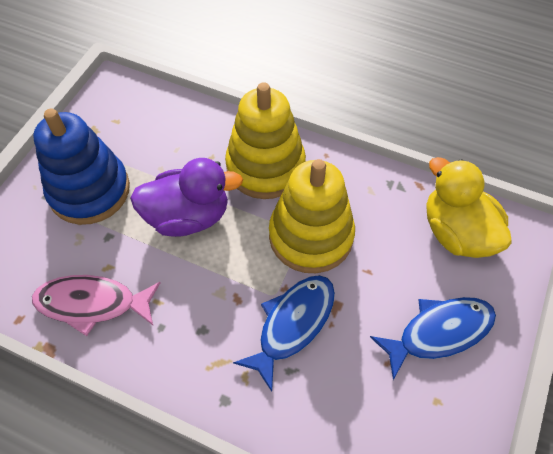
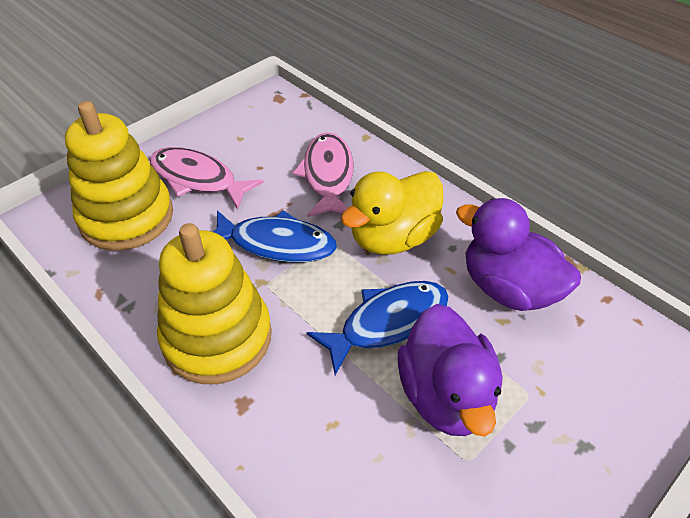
blue stacking toy: 1 -> 0
pink fish: 1 -> 2
purple duck: 1 -> 2

